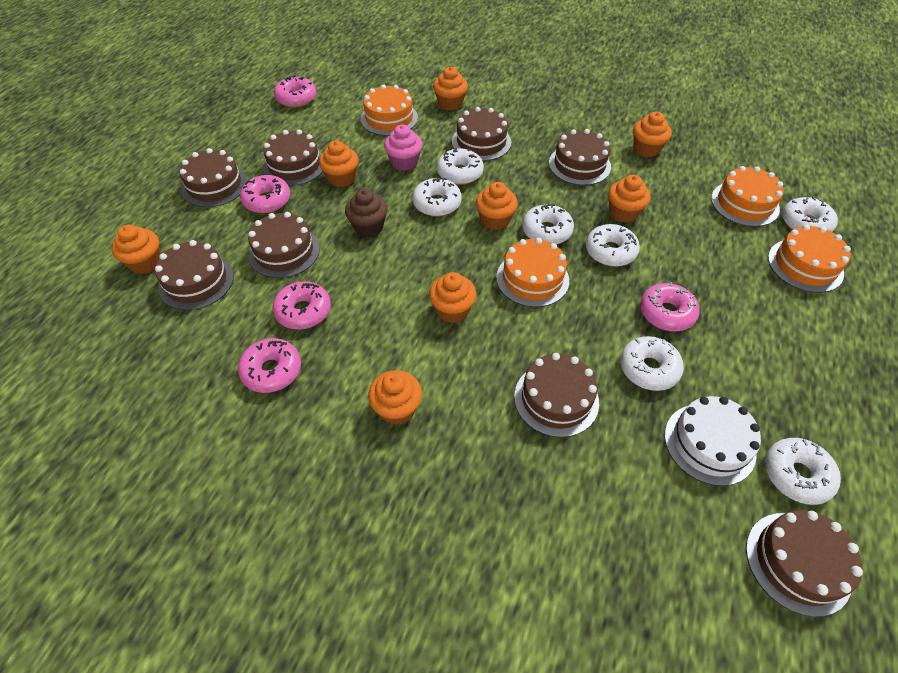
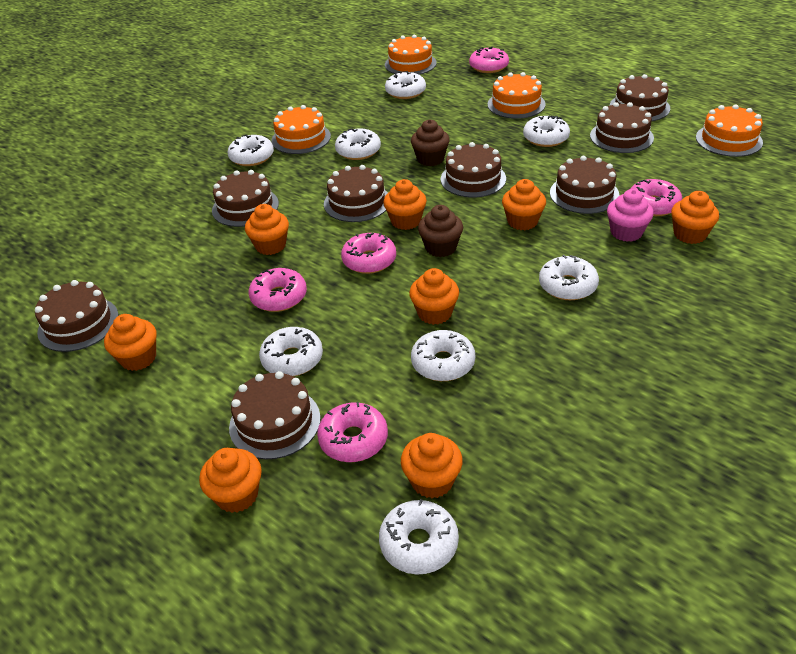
brown cupcake: 1 -> 2
white cake: 1 -> 0
white donut: 7 -> 8

